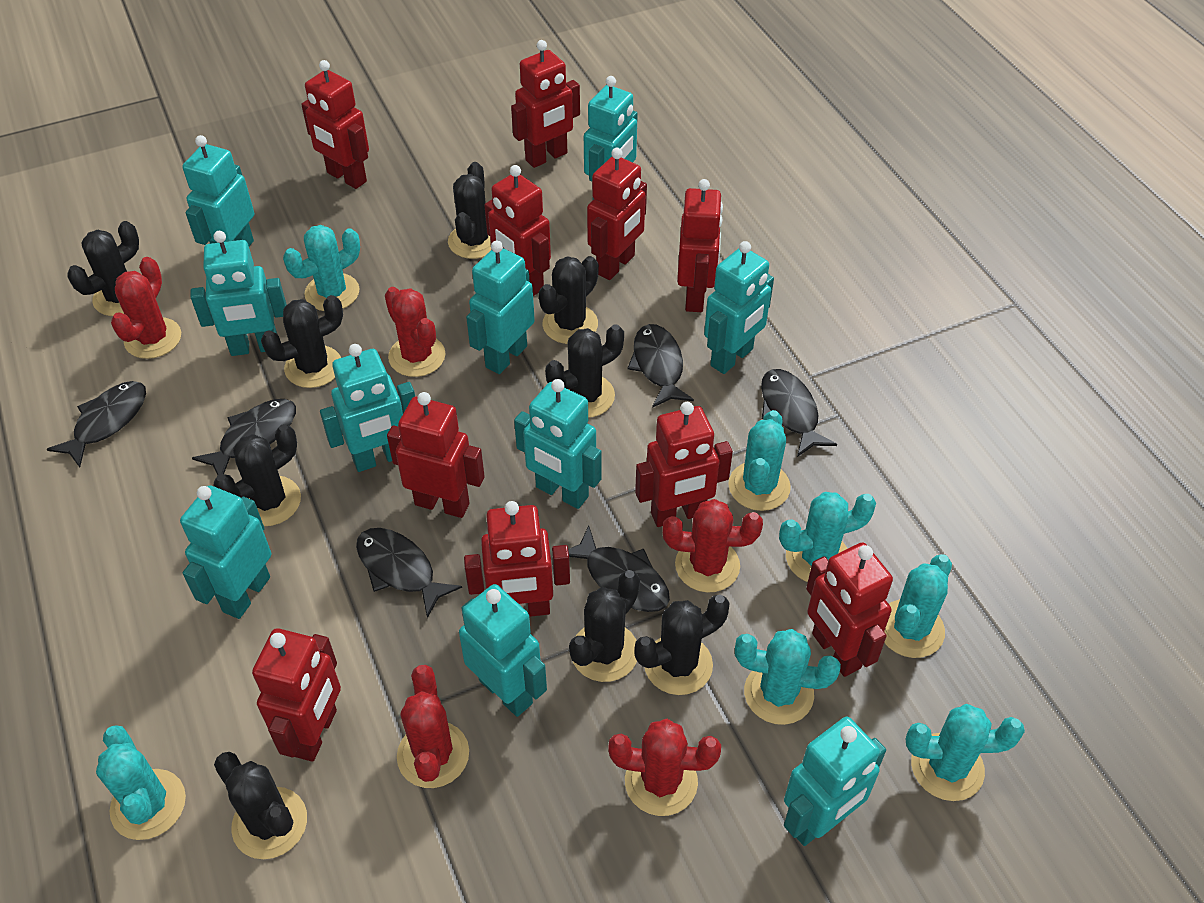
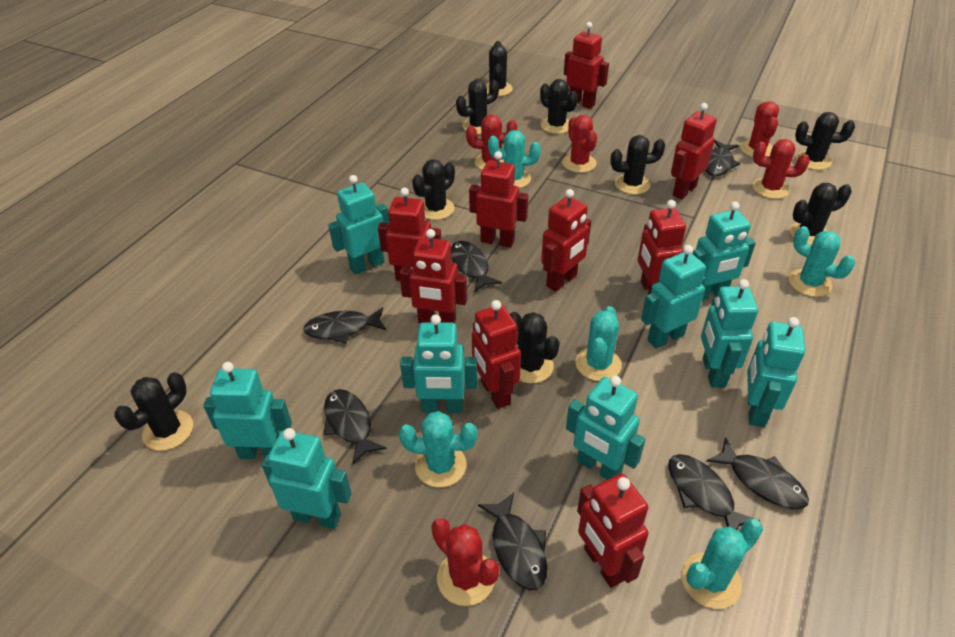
black fish: 6 -> 7
red robot: 10 -> 9
turquoise cactus: 7 -> 5
turquoise robot: 10 -> 9

